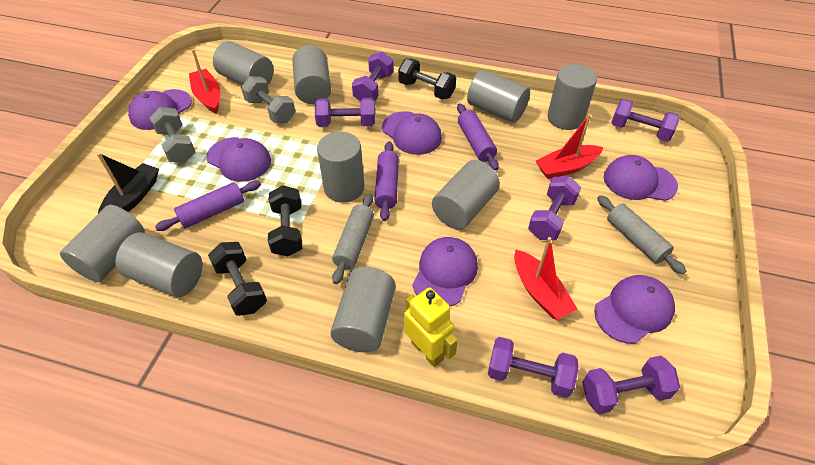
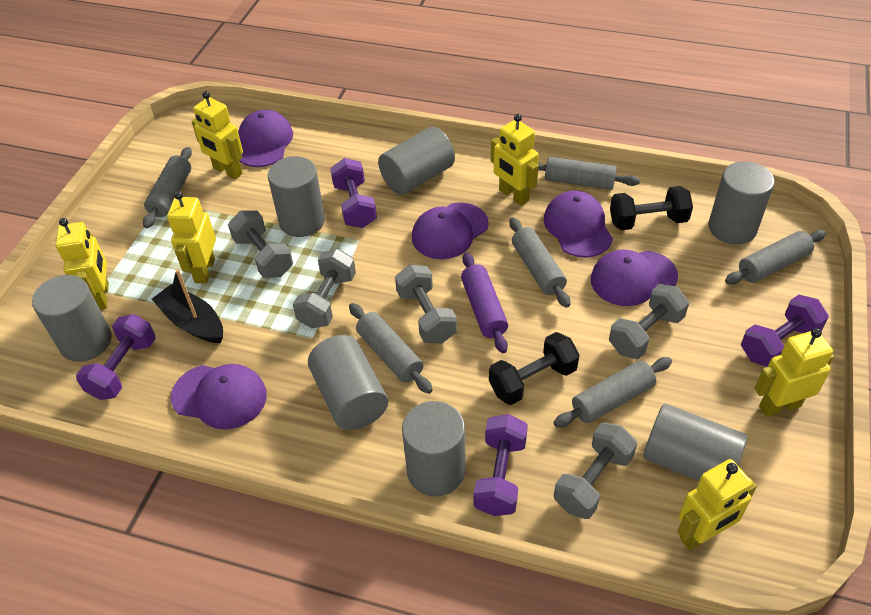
black dumbbell: 3 -> 2
grey cylinder: 9 -> 7
grey dumbbell: 2 -> 5
grey rolling pin: 2 -> 6
purple cap: 6 -> 5
purple dumbbell: 6 -> 4
purple rolling pin: 3 -> 1
red boat: 3 -> 0
yellow robot: 1 -> 6

